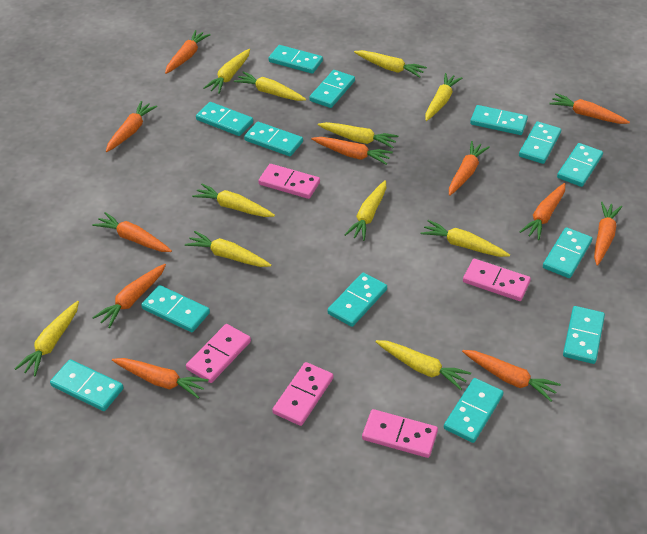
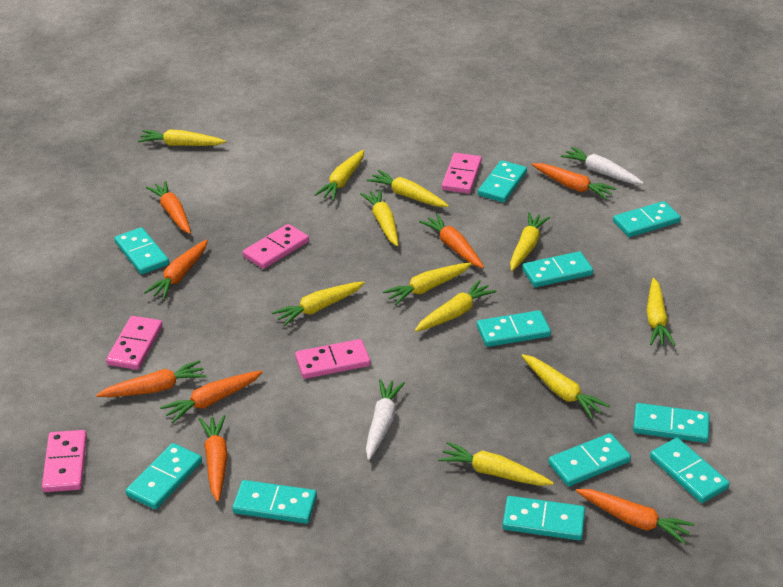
orange carrot: 11 -> 8
turquoise domino: 13 -> 11
white carrot: 0 -> 2

